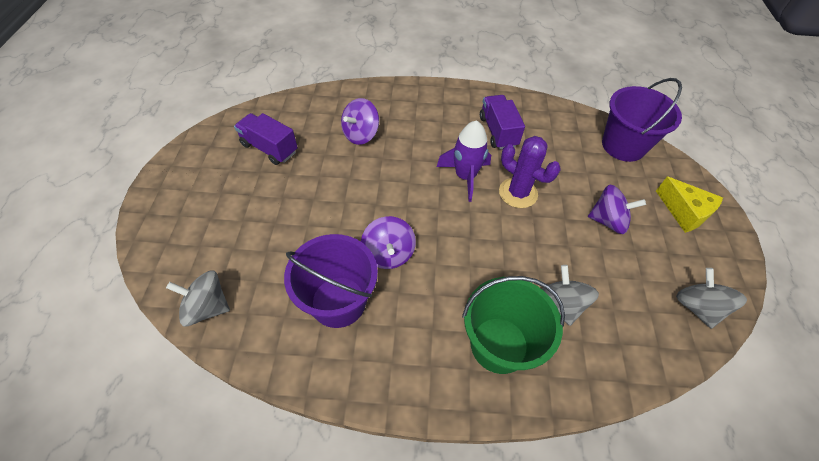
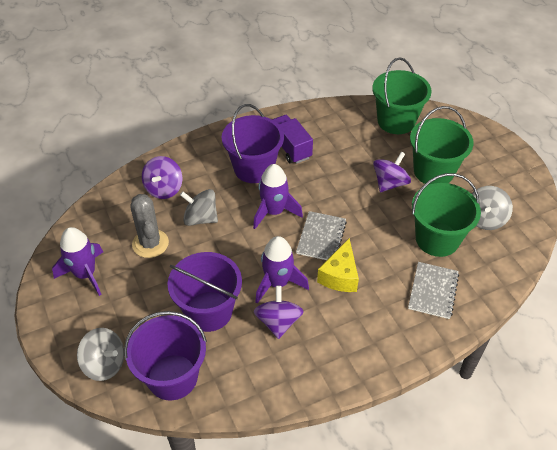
green bucket: 1 -> 3
grey cactus: 0 -> 1
grey notebook: 0 -> 2
purple bucket: 2 -> 3
purple cactus: 1 -> 0
purple rocket: 1 -> 3
purple truck: 2 -> 1

